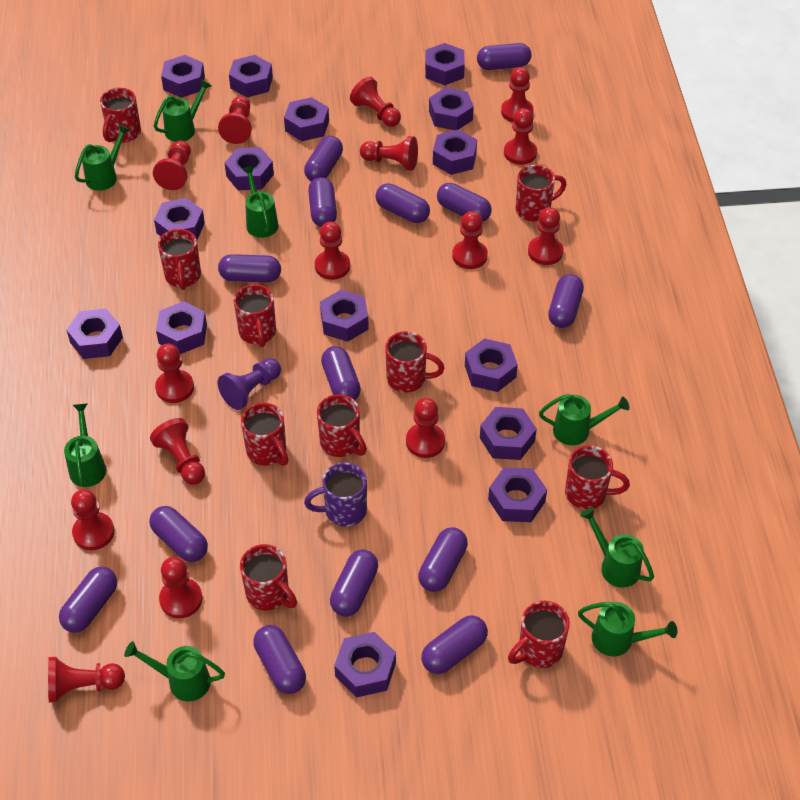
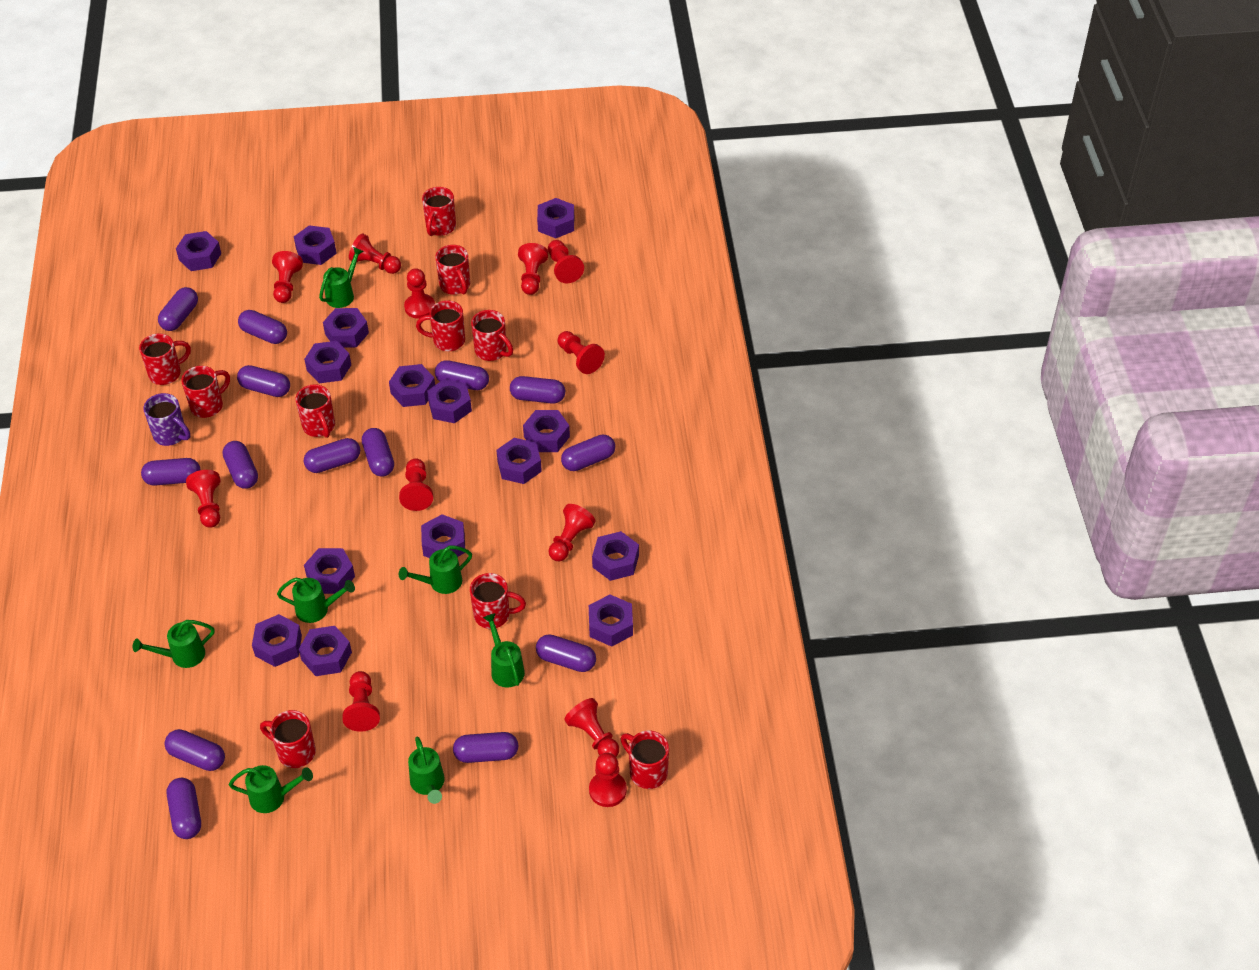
green watering can: 8 -> 7
purple pawn: 1 -> 0
red pawn: 15 -> 12

